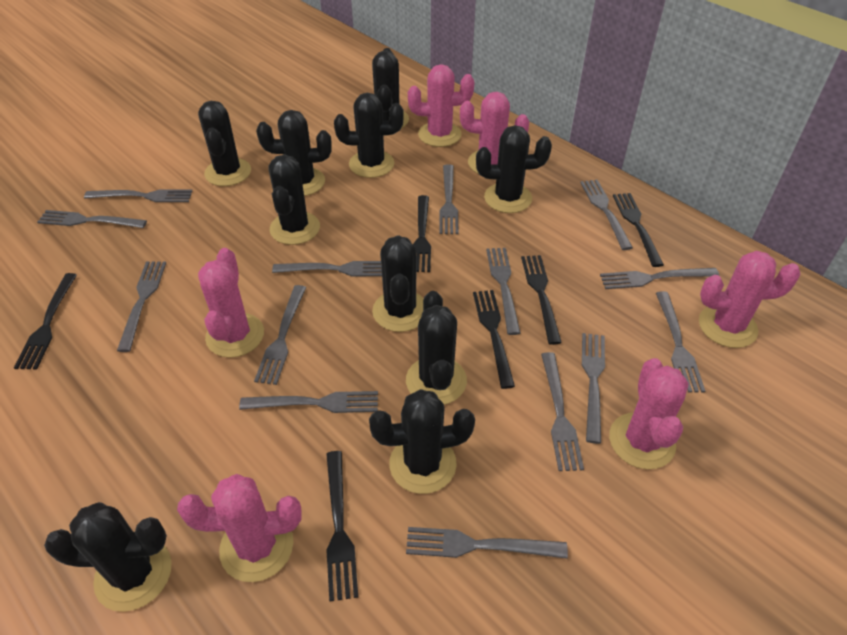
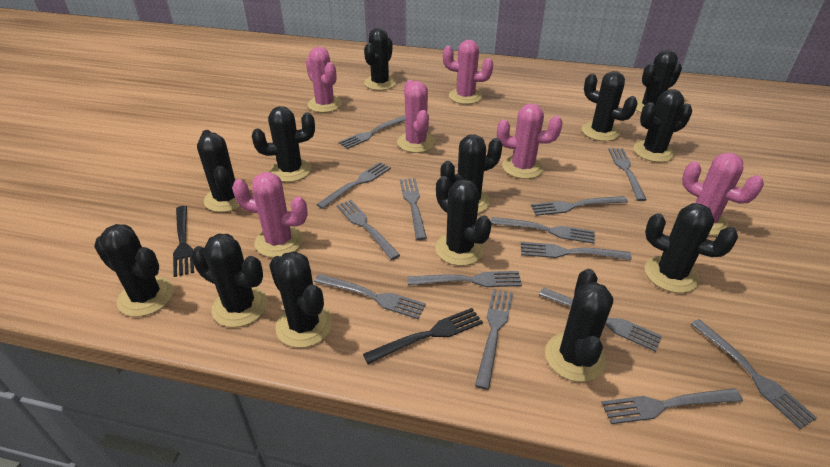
black cactus: 10 -> 13
black fork: 6 -> 2

